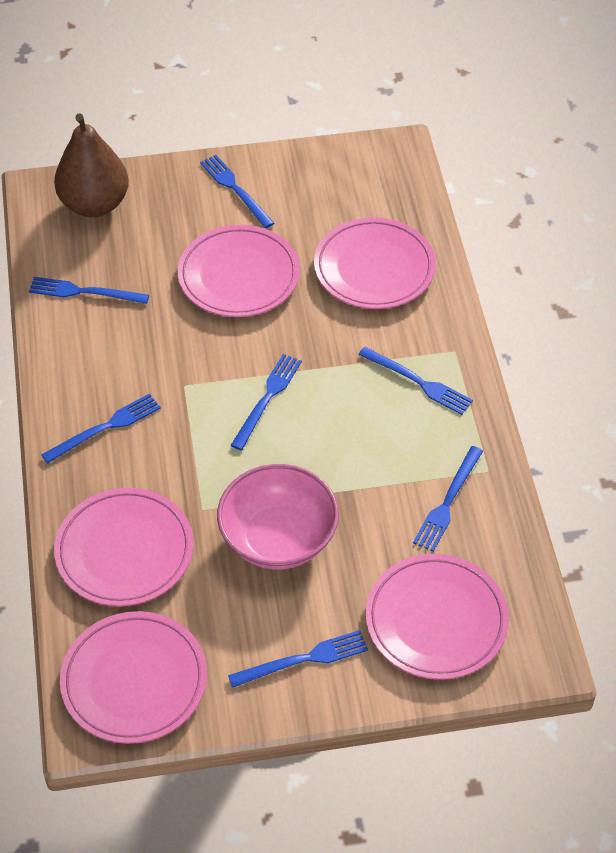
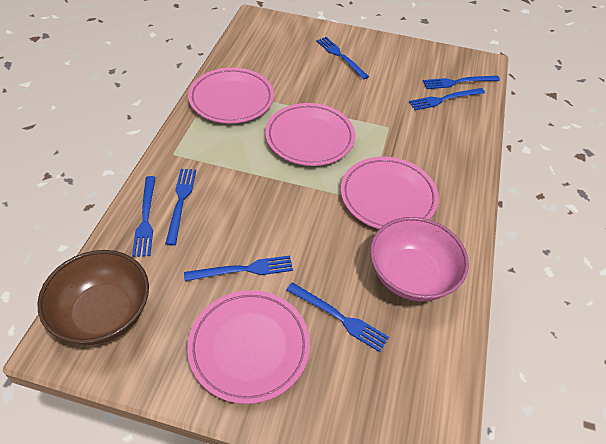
brown bowl: 0 -> 1
brown pear: 1 -> 0
pink plate: 5 -> 4

